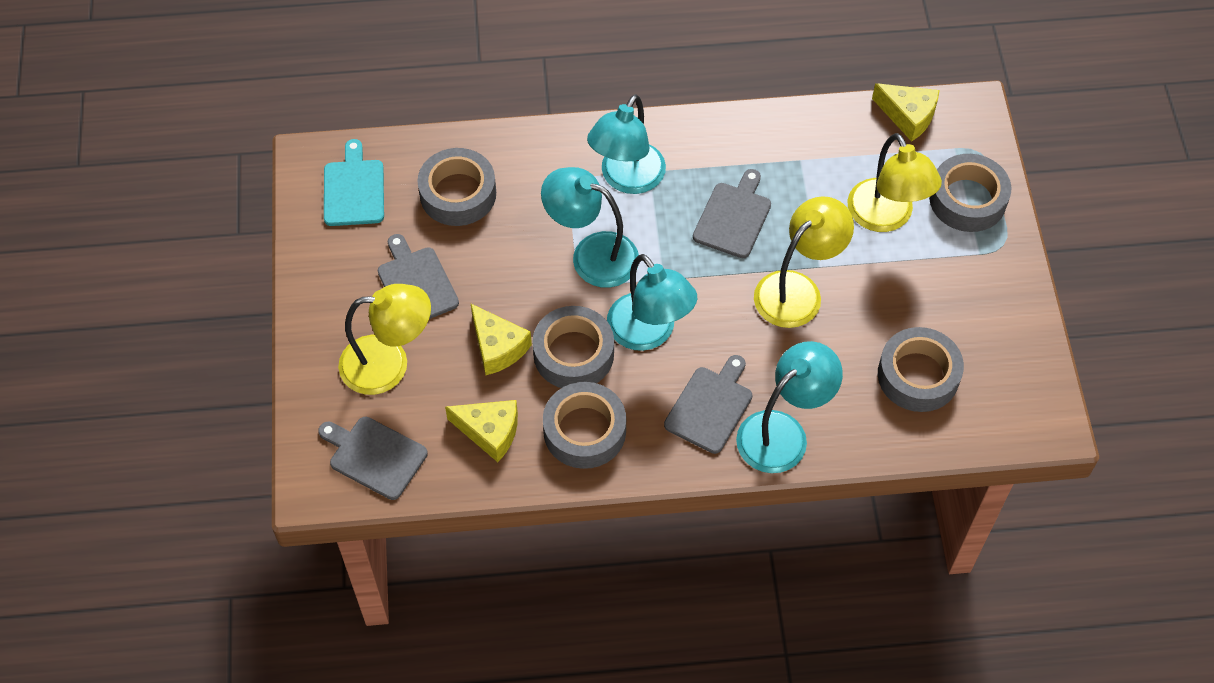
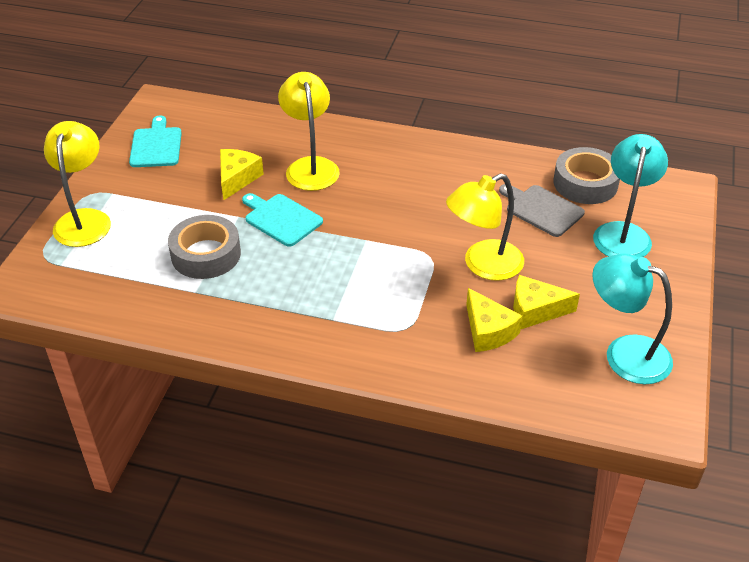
grey cutting board: 4 -> 1
grey tape: 5 -> 2
turquoise cutting board: 1 -> 2
turquoise lamp: 4 -> 2

